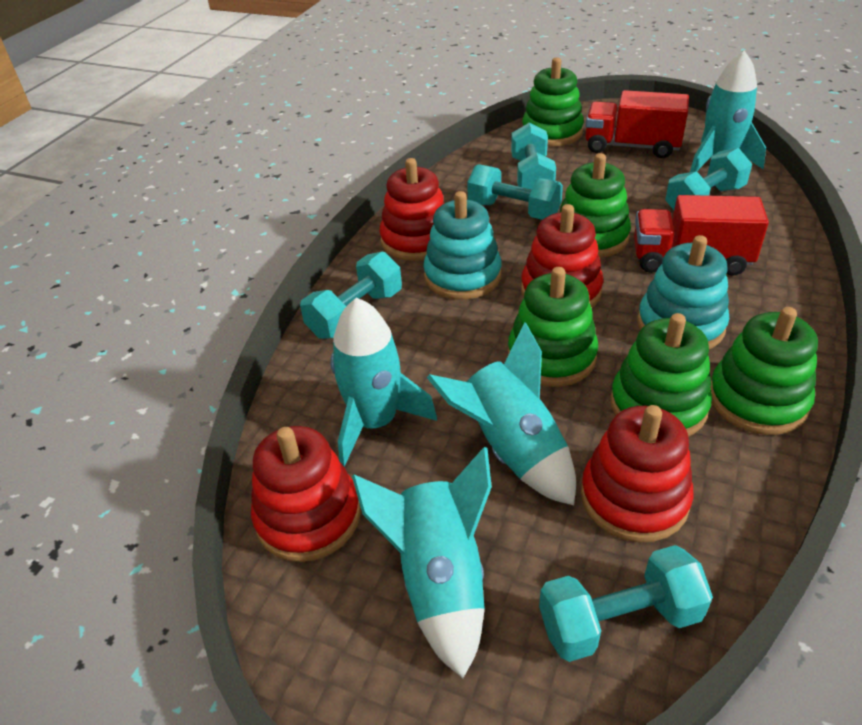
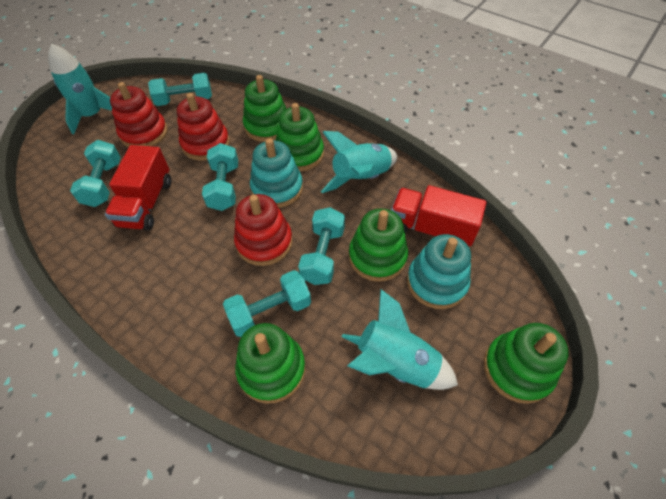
red stacking toy: 4 -> 3
turquoise rocket: 4 -> 3

